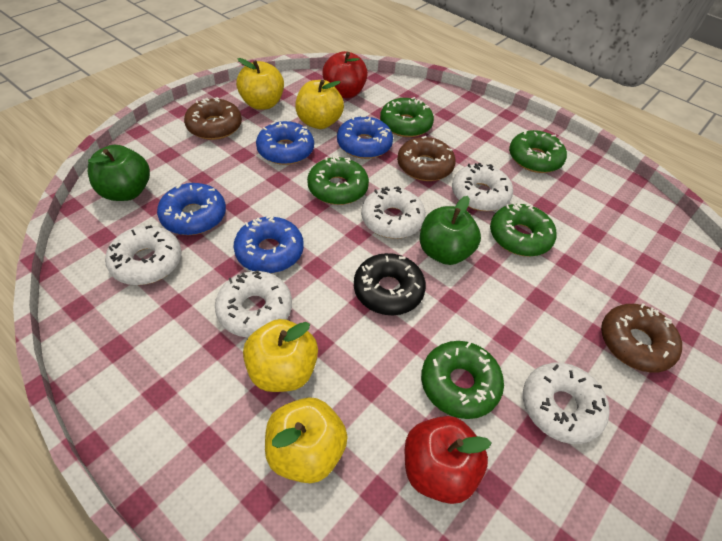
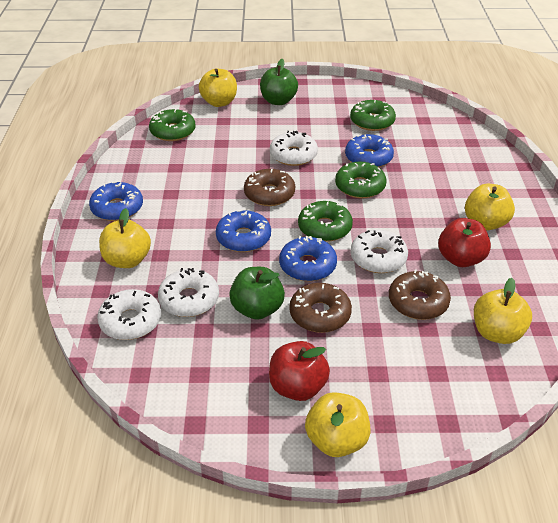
black donut: 1 -> 0
green donut: 5 -> 4
white donut: 5 -> 4
yellow apple: 4 -> 5

